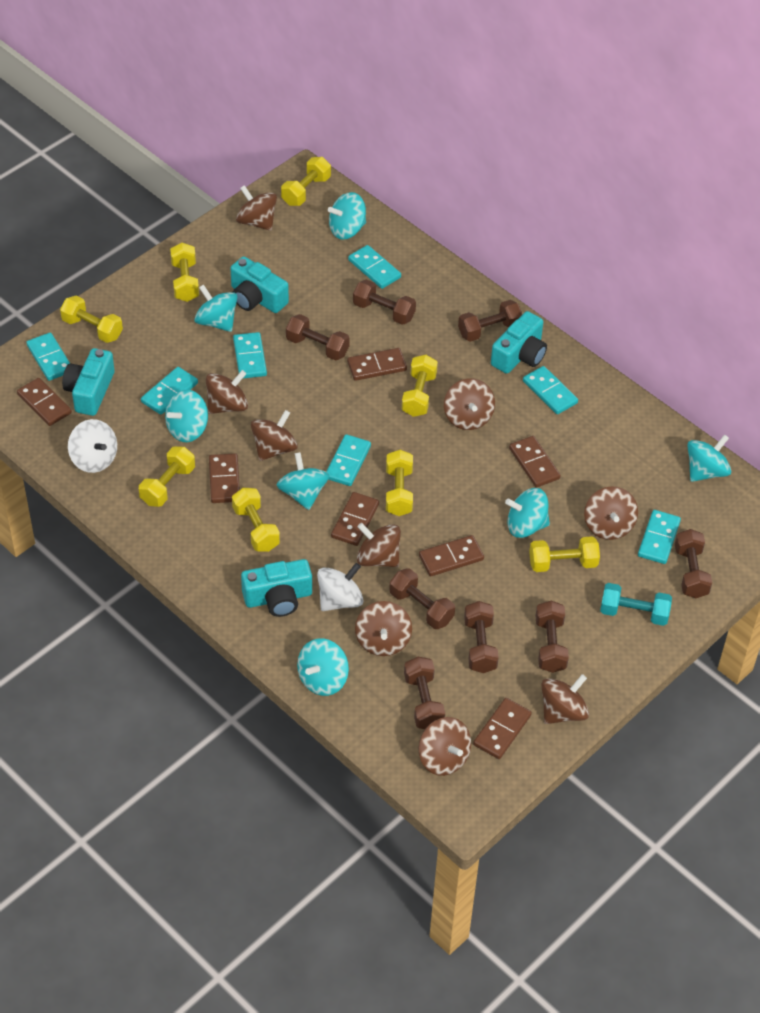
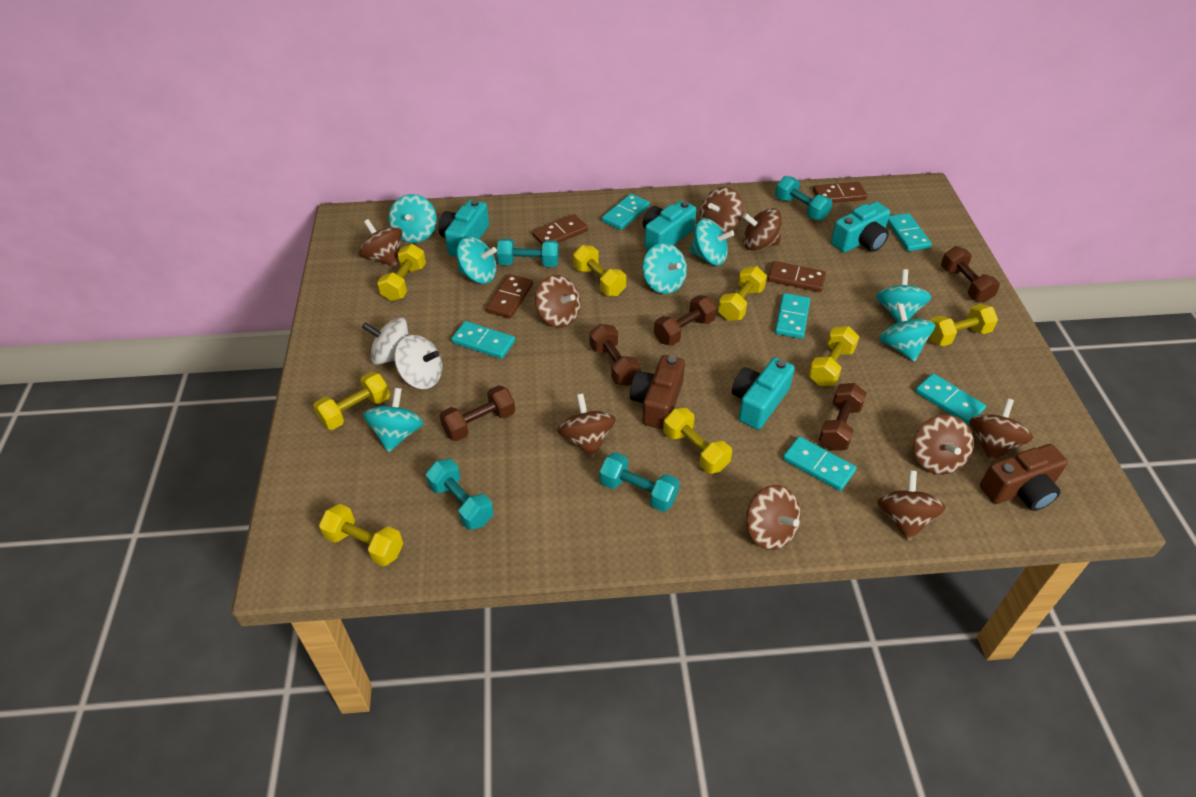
brown camera: 0 -> 2
brown domino: 7 -> 4
brown dumbbell: 8 -> 5
turquoise domino: 7 -> 6
turquoise dumbbell: 1 -> 4

